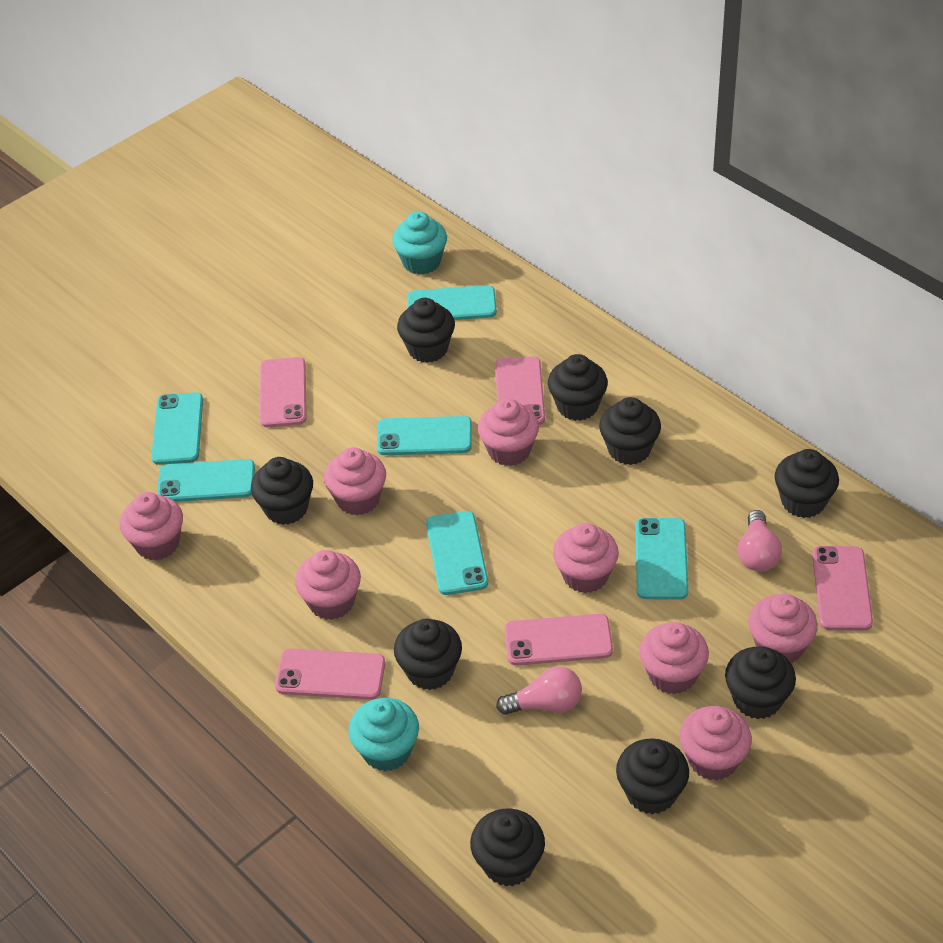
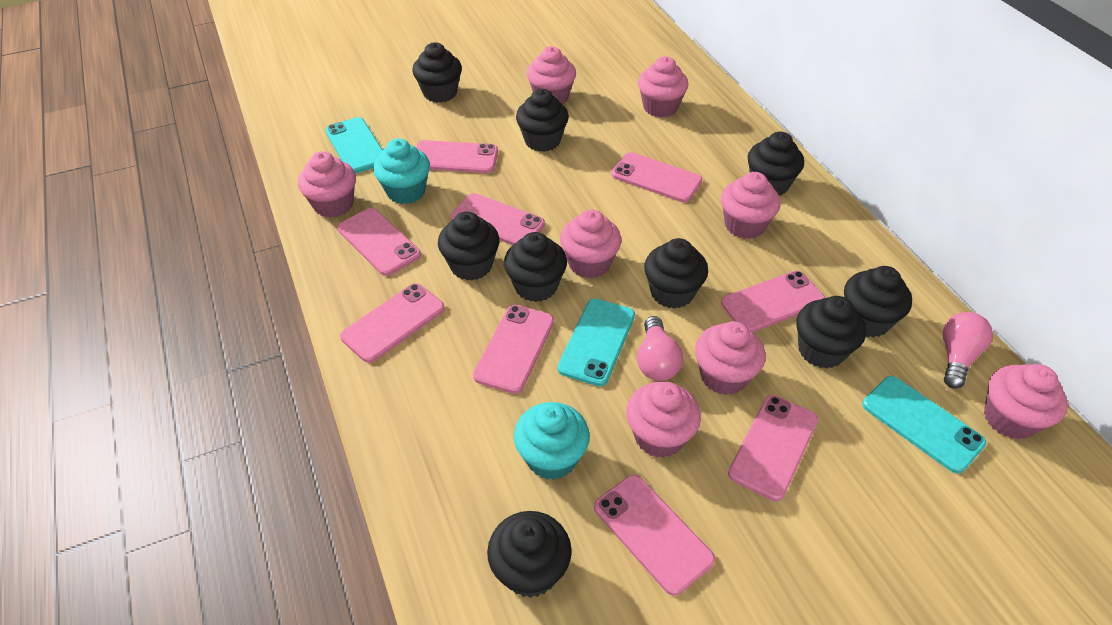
pink phone: 5 -> 9
turquoise phone: 6 -> 3

